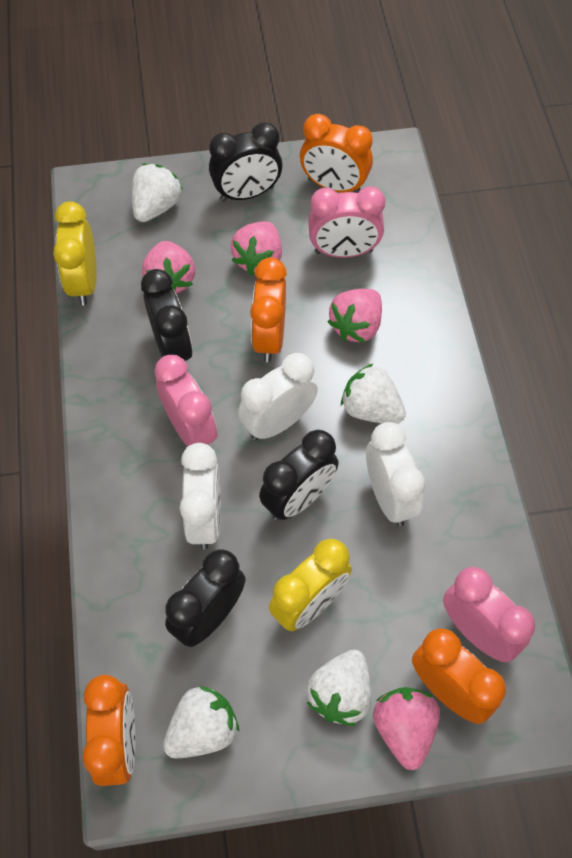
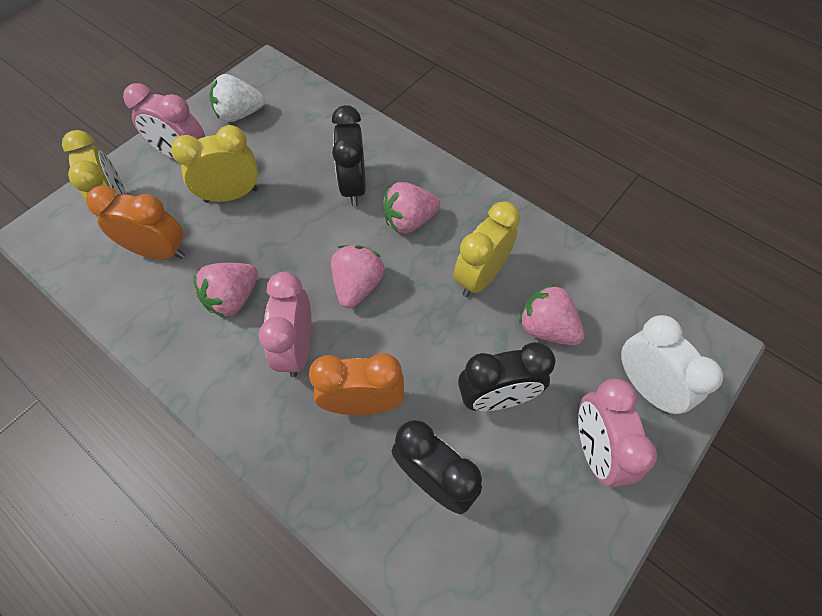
black clock: 4 -> 3
orange clock: 4 -> 2
white clock: 3 -> 1
white strawberry: 4 -> 1
yellow clock: 2 -> 3

